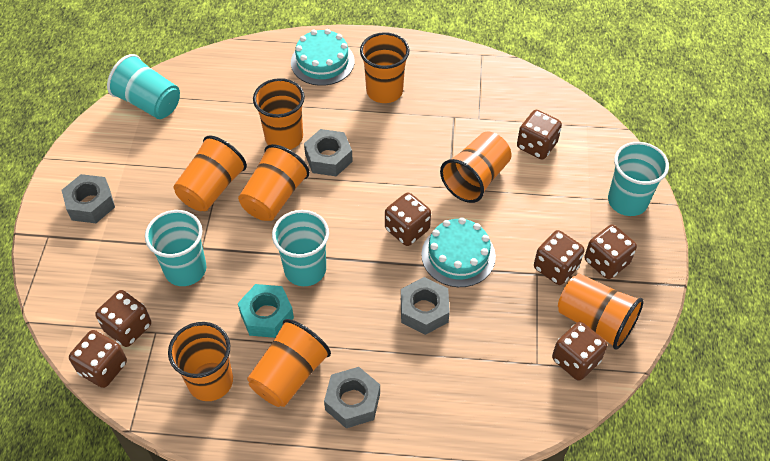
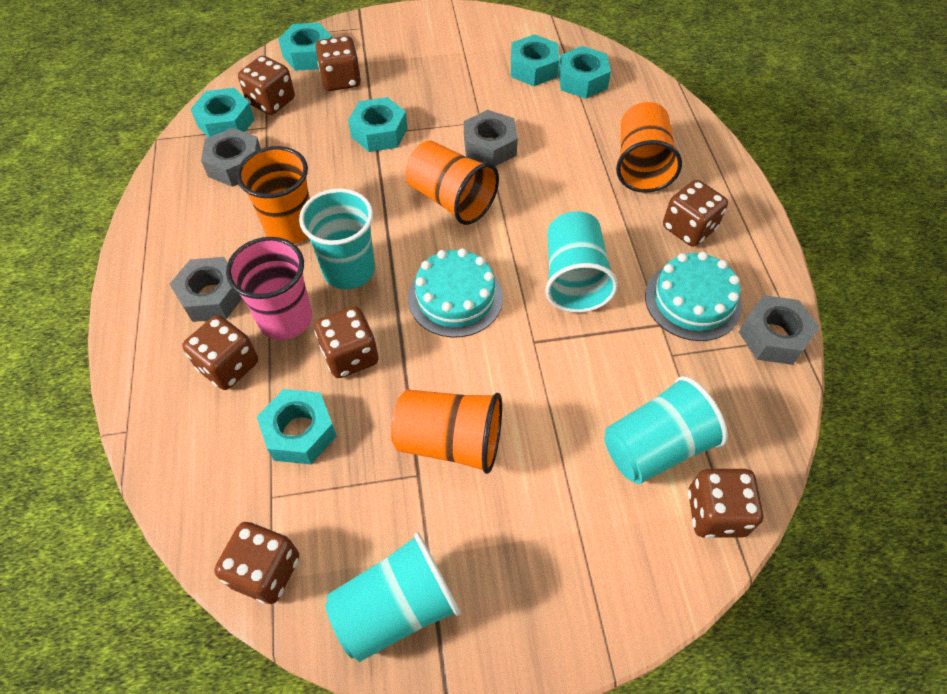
orange cup: 8 -> 4
pink cup: 0 -> 1
turquoise nut: 1 -> 6

